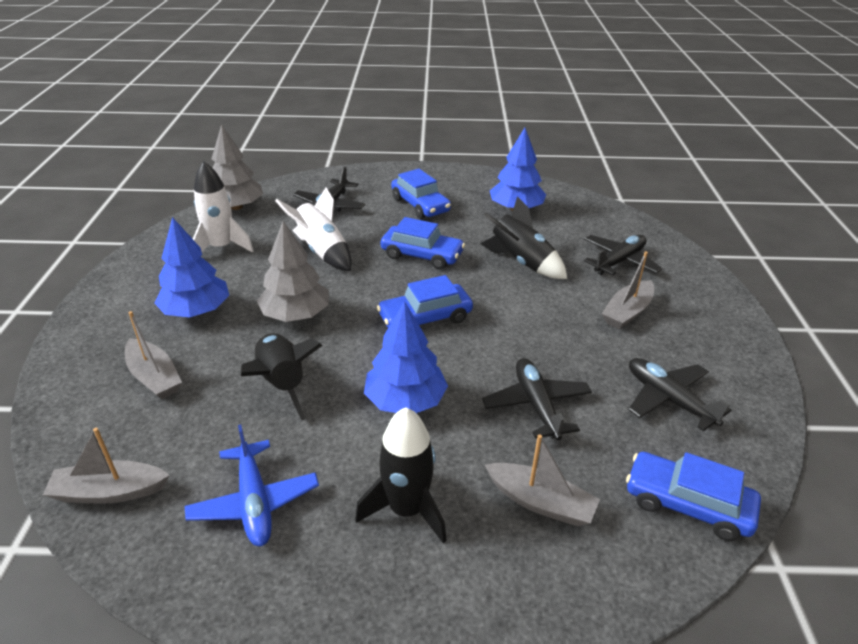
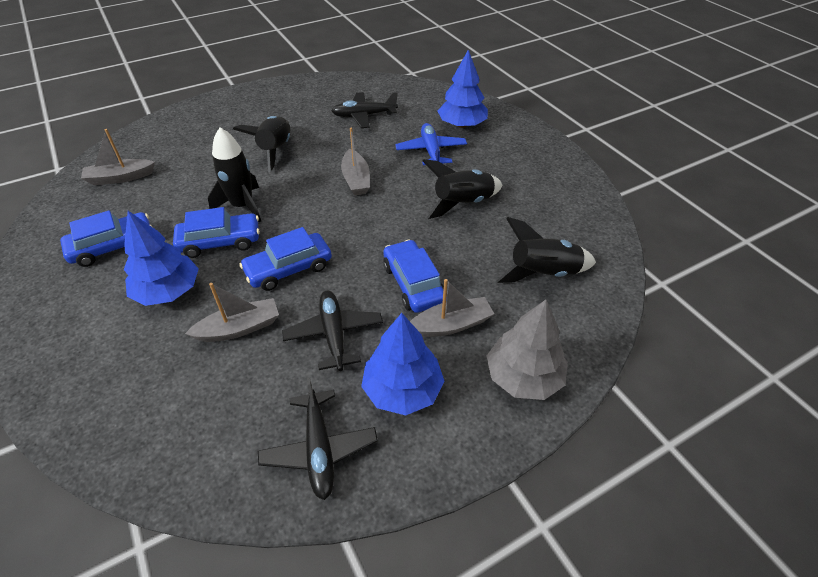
black plane: 4 -> 3
black rocket: 3 -> 4
grey tree: 2 -> 1
white rocket: 2 -> 0

